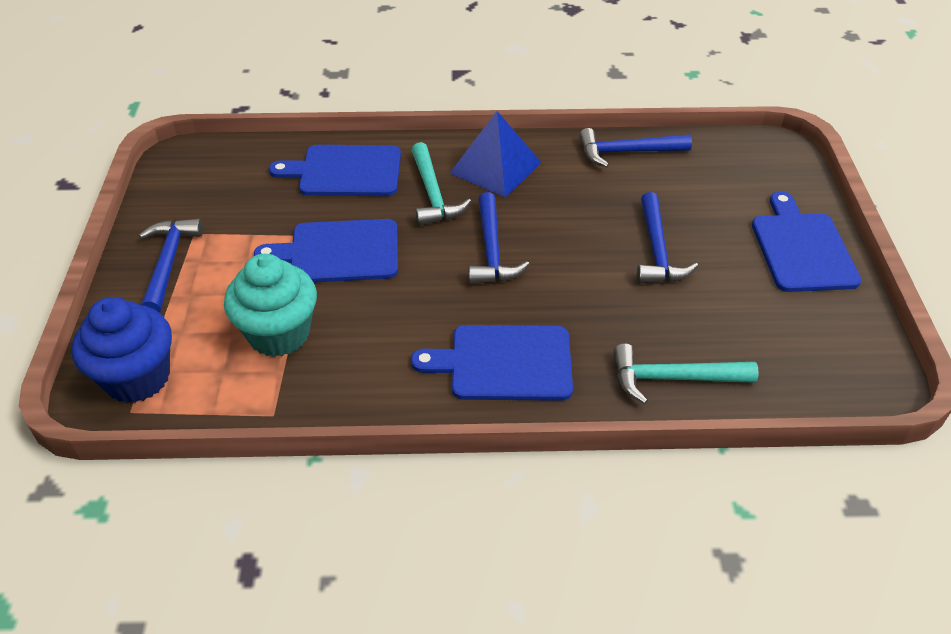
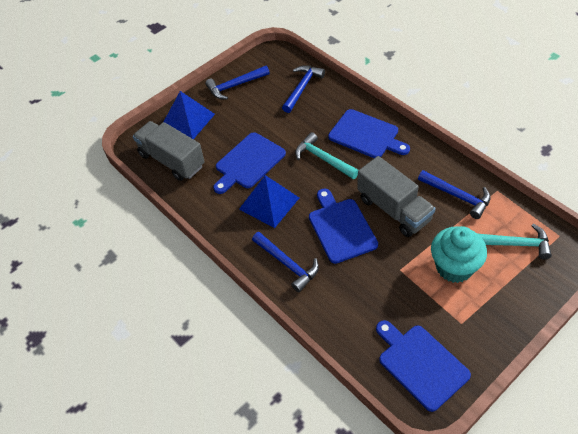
blue cupcake: 1 -> 0
blue pyramid: 1 -> 2
grey truck: 0 -> 2

